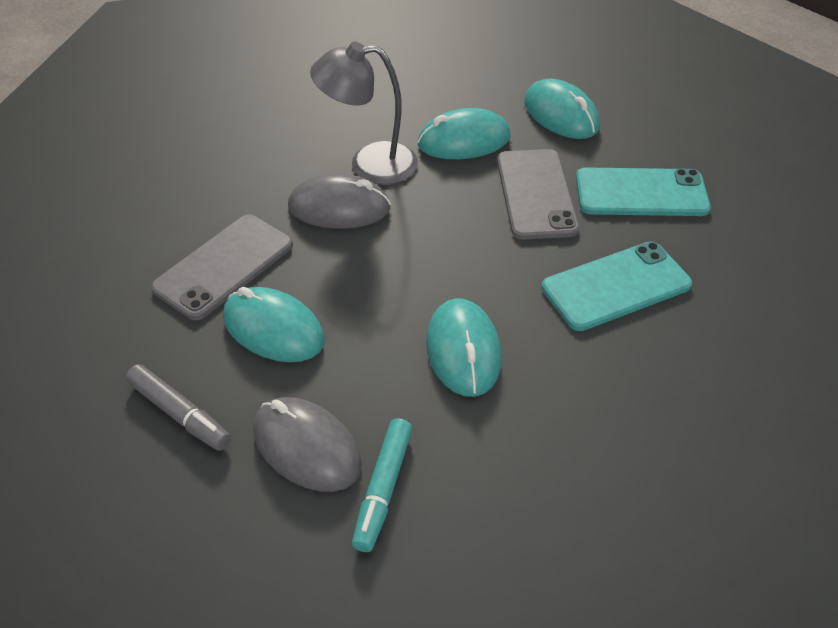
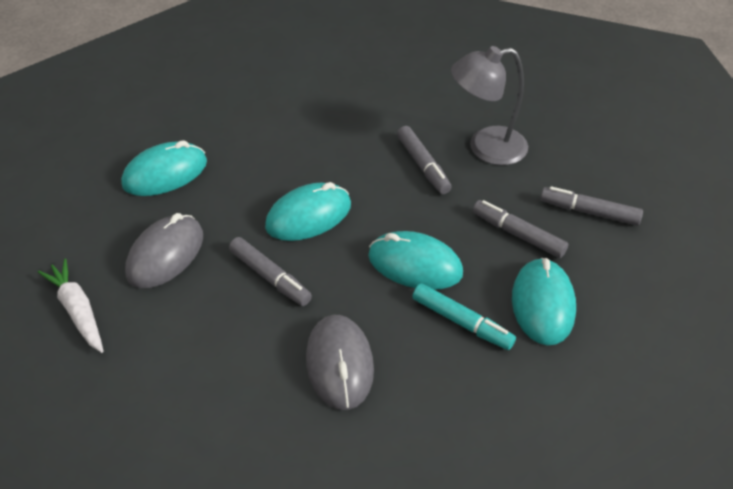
grey marker: 1 -> 4
grey phone: 2 -> 0
turquoise phone: 2 -> 0
white carrot: 0 -> 1

